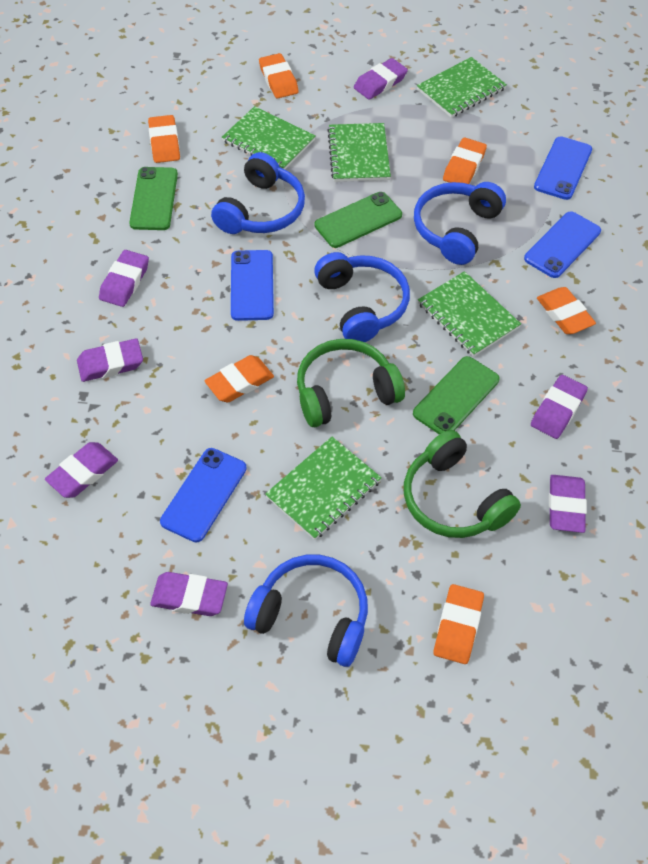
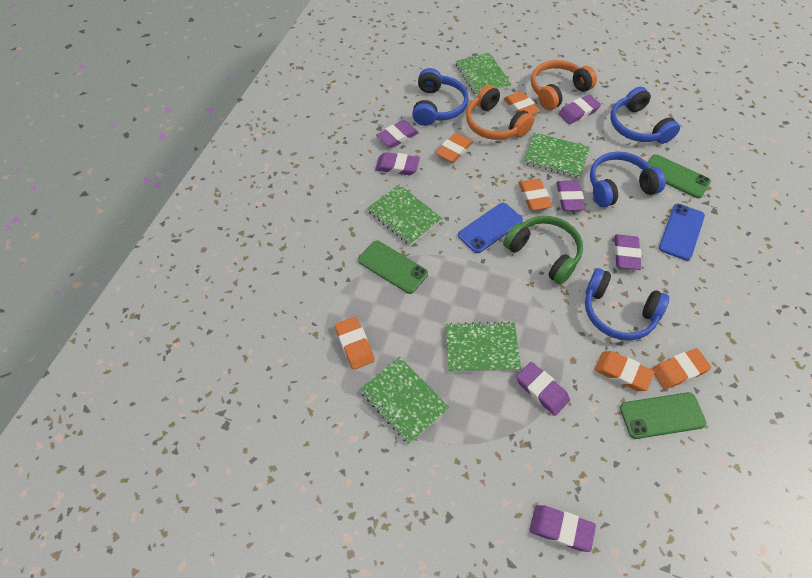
blue phone: 4 -> 2
green headphones: 2 -> 1
orange headphones: 0 -> 2

